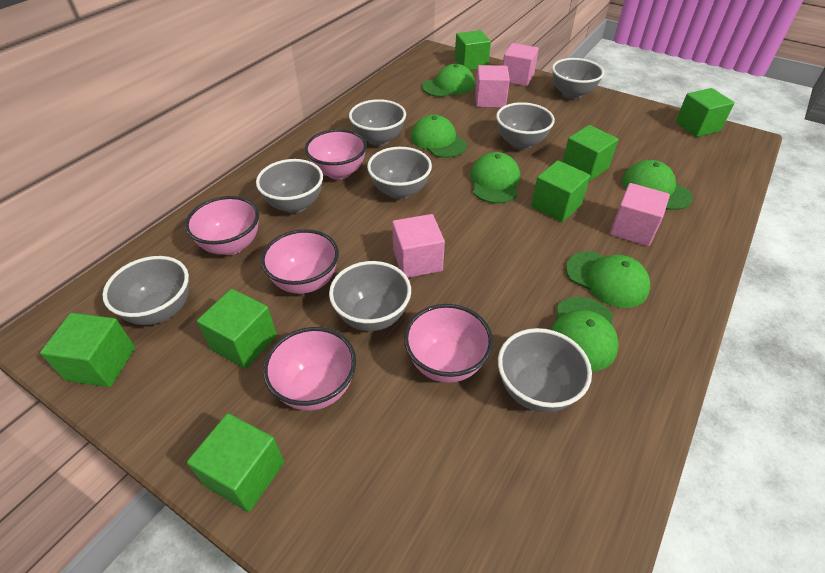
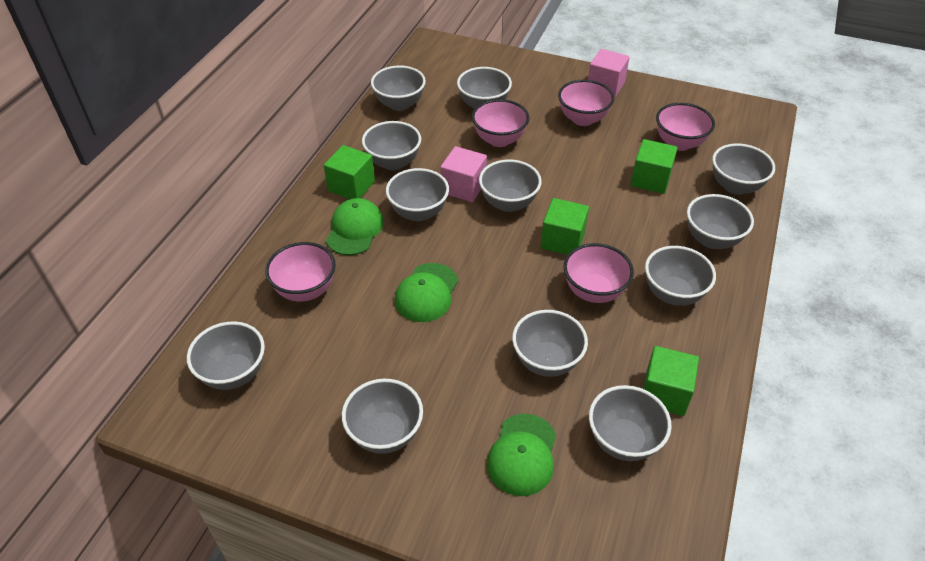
green cap: 6 -> 3
green cube: 7 -> 4
grey bowl: 8 -> 12
pink cube: 4 -> 2

